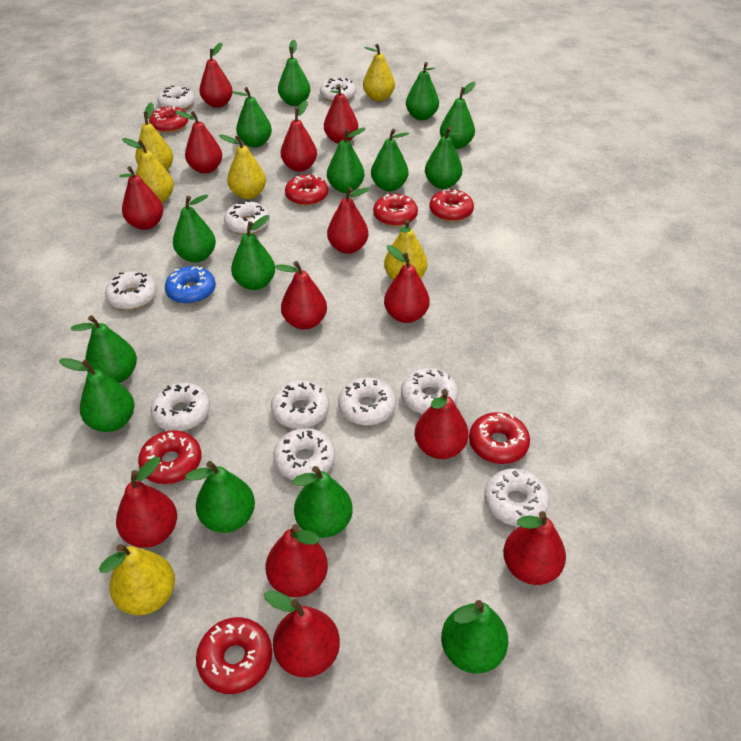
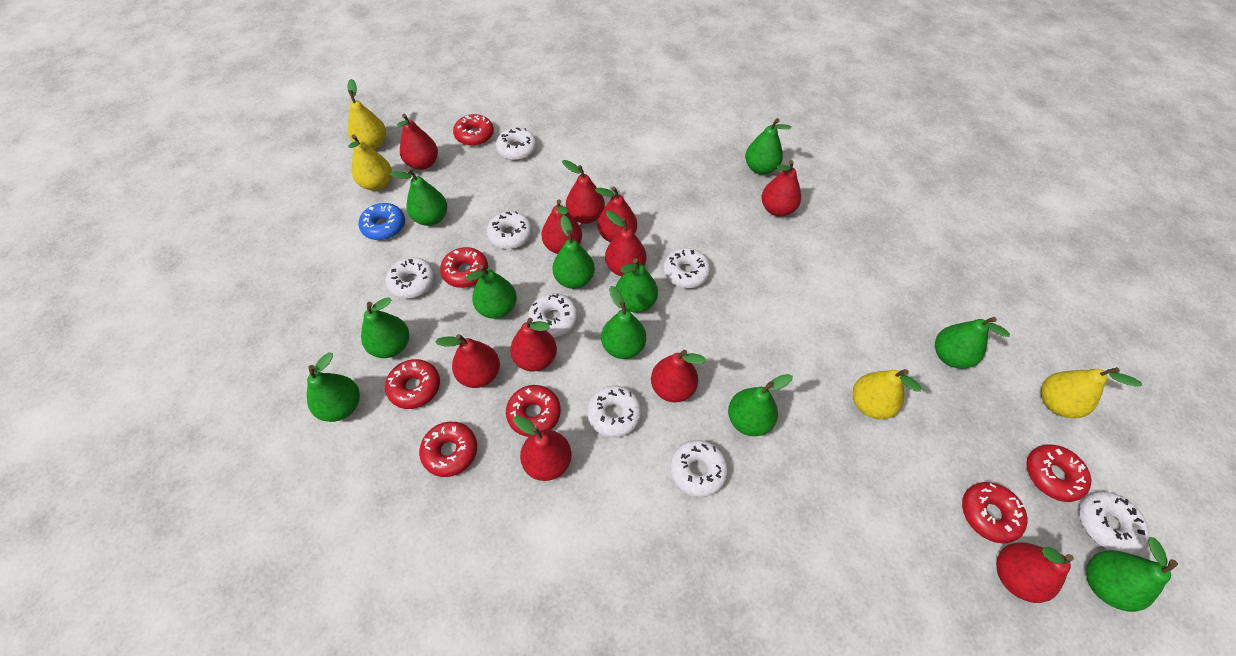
green pear: 14 -> 11
red pear: 13 -> 11
white donut: 10 -> 8
yellow pear: 6 -> 4

